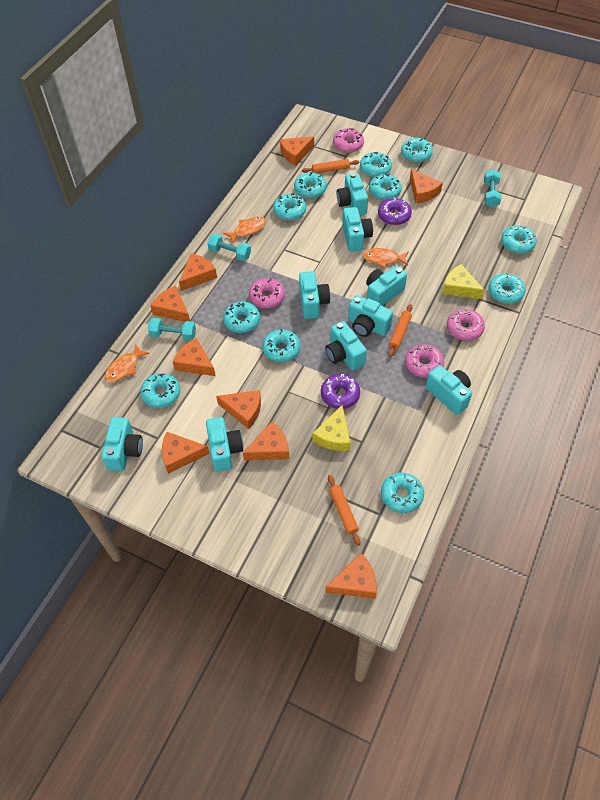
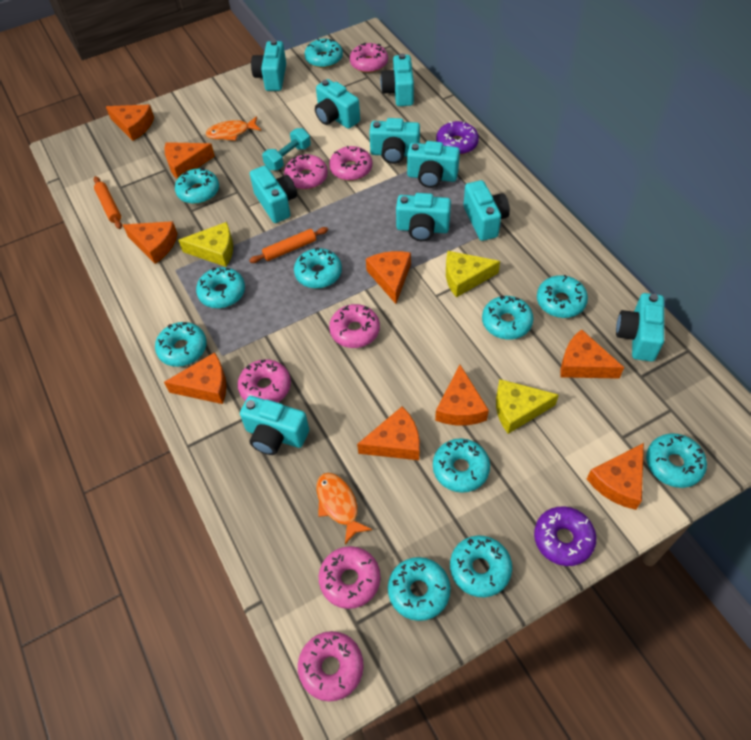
orange fish: 3 -> 2
orange rolling pin: 3 -> 2
pink donut: 4 -> 7
turquoise camera: 9 -> 10
turquoise dumbbell: 3 -> 1
yellow cheese: 2 -> 3

